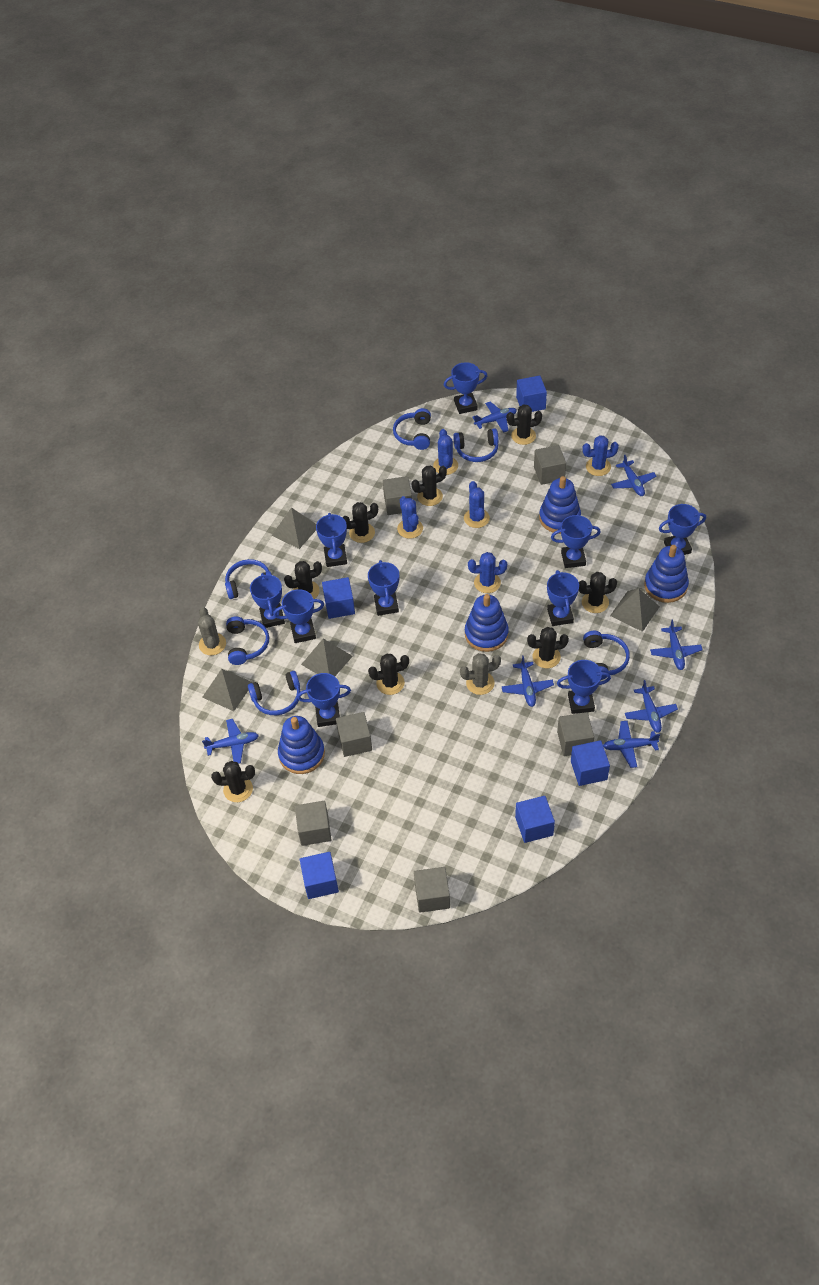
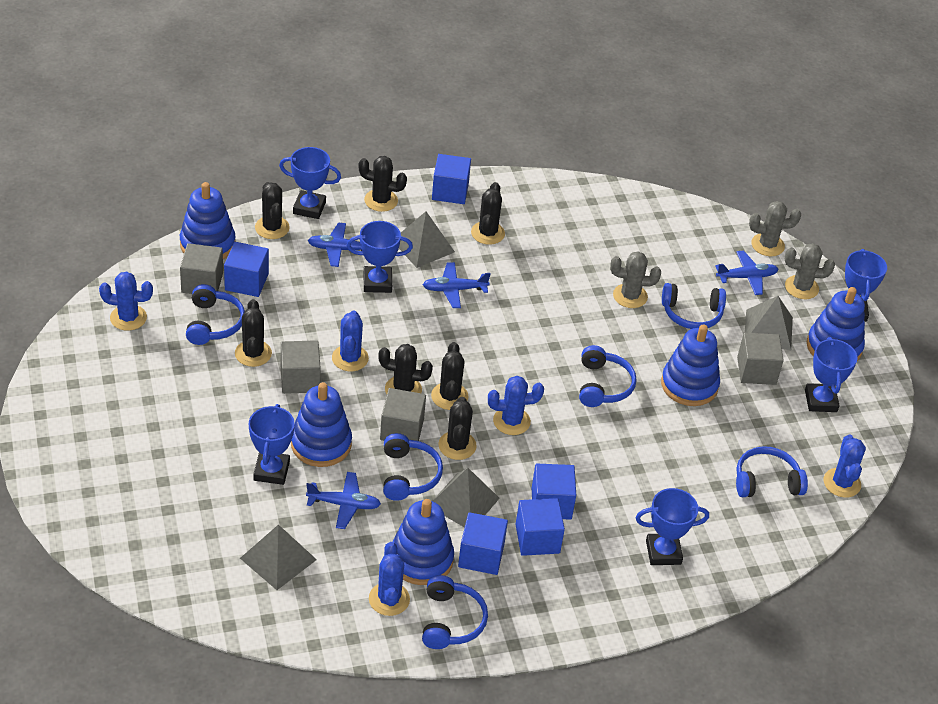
black cactus: 8 -> 7
blue plane: 7 -> 4
blue stacking toy: 4 -> 5
blue trophy: 10 -> 6
grey cactus: 2 -> 3
grey cube: 6 -> 4

